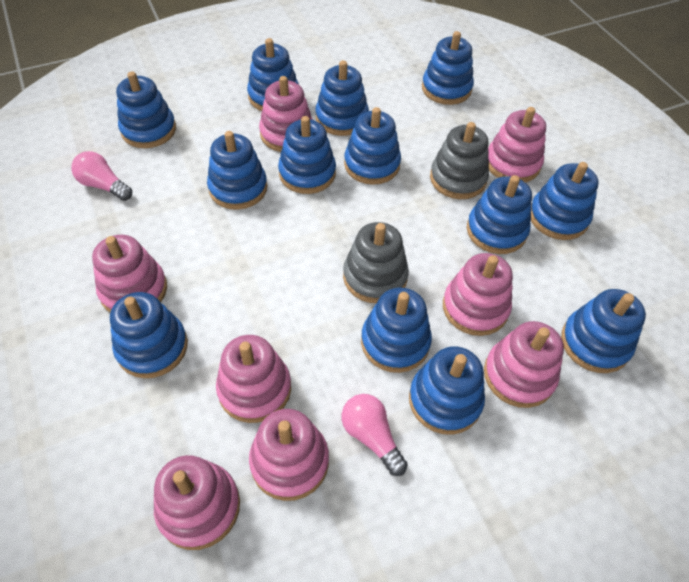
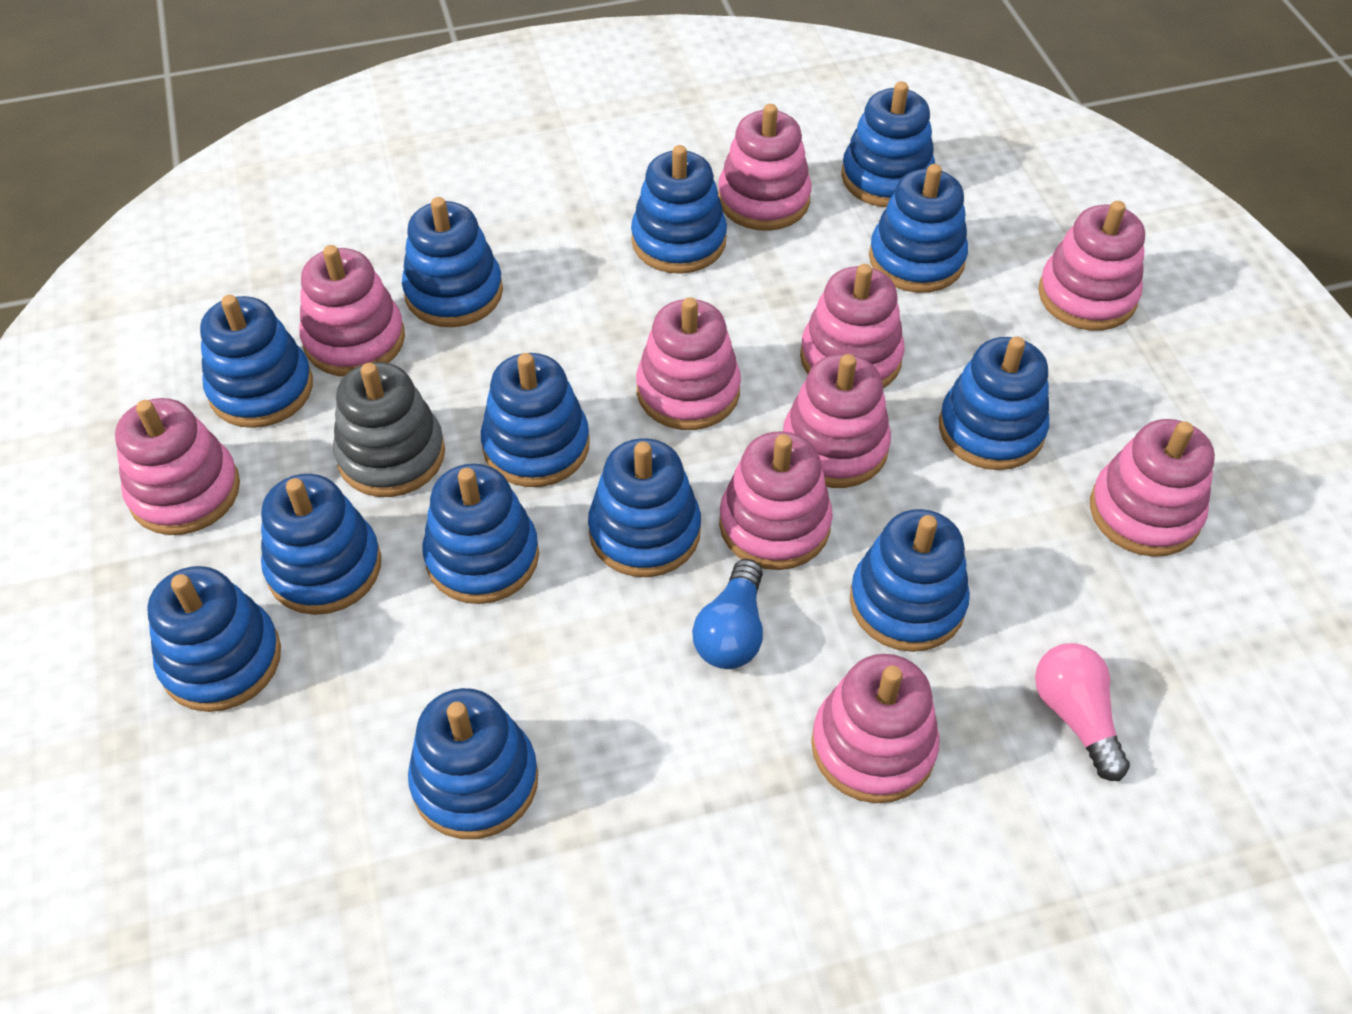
blue light bulb: 0 -> 1
grey stacking toy: 2 -> 1
pink light bulb: 2 -> 1
pink stacking toy: 8 -> 10

